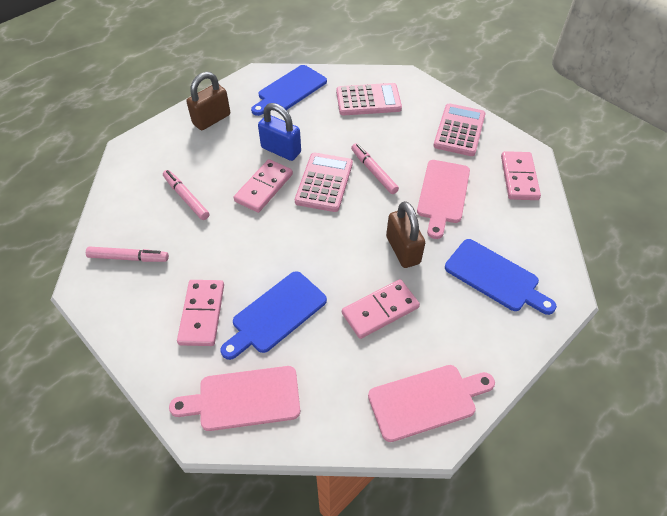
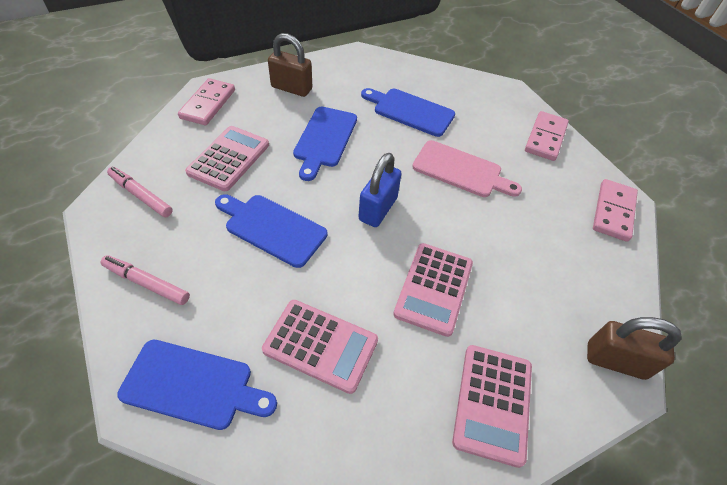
blue cutting board: 3 -> 4
pink calculator: 3 -> 4
pink cutting board: 3 -> 1
pink domino: 4 -> 3
pink marker: 3 -> 2

